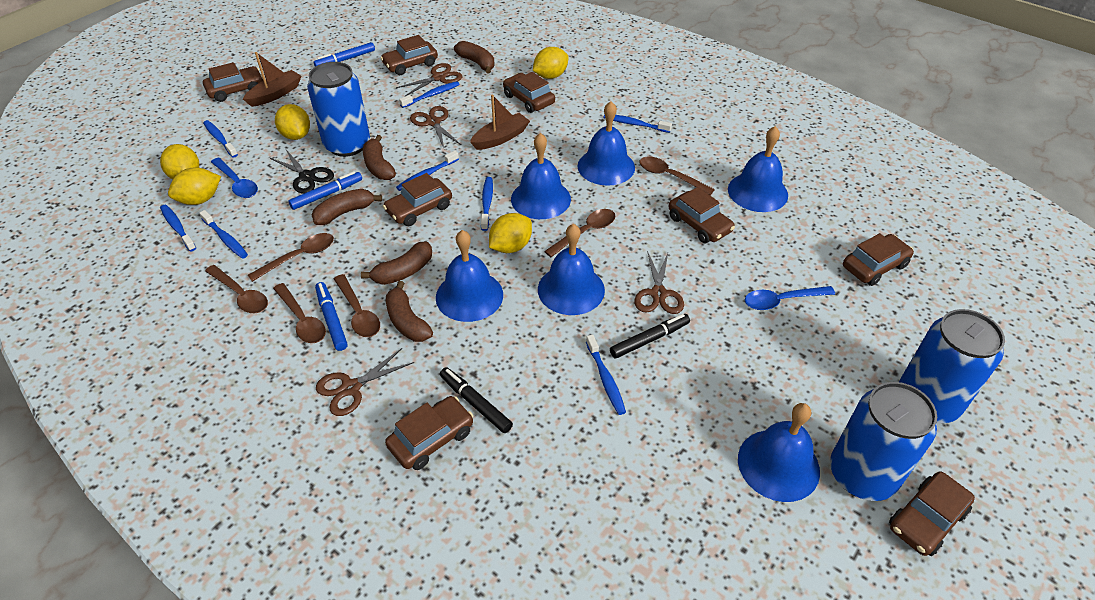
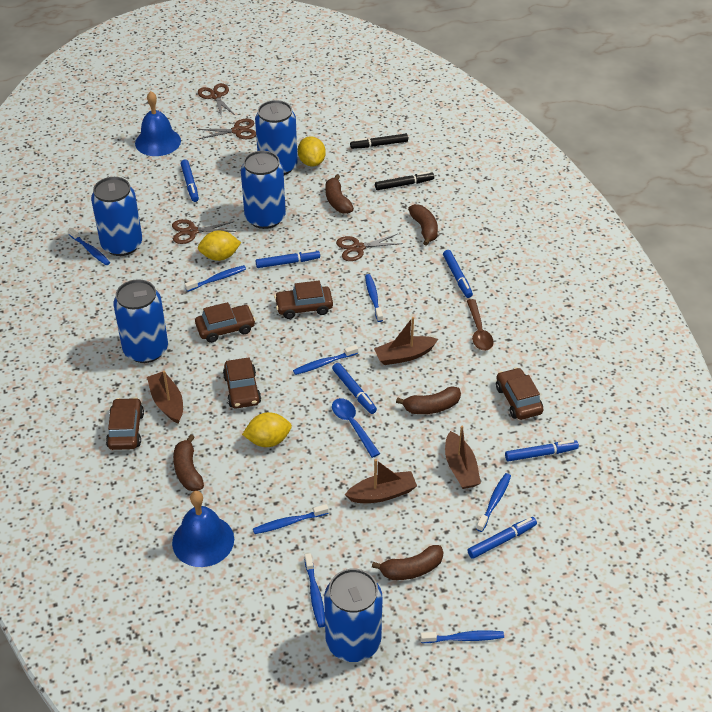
black scissors: 1 -> 0
blue bell: 6 -> 2
blue can: 3 -> 5
blue marker: 3 -> 6
blue spoon: 2 -> 1
brown boat: 2 -> 4
brown car: 8 -> 5
brown spoon: 6 -> 1
yellow lemon: 5 -> 3

